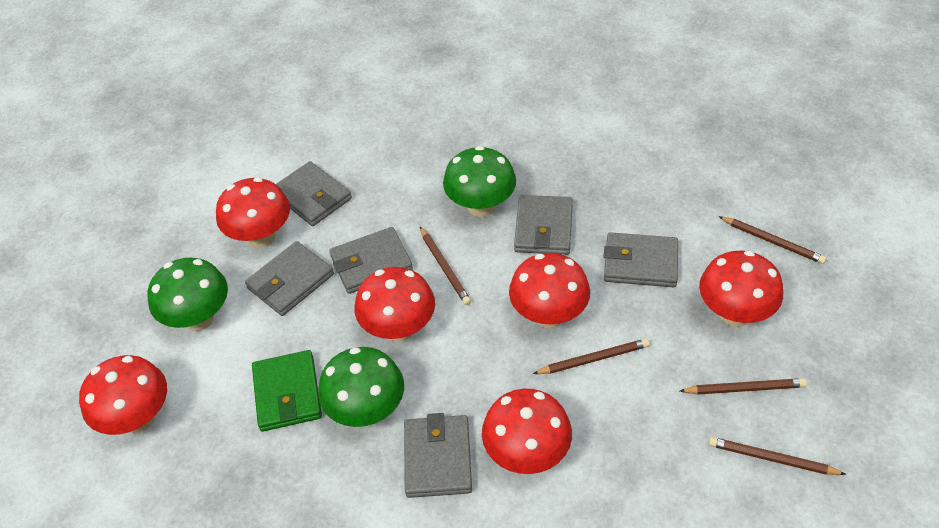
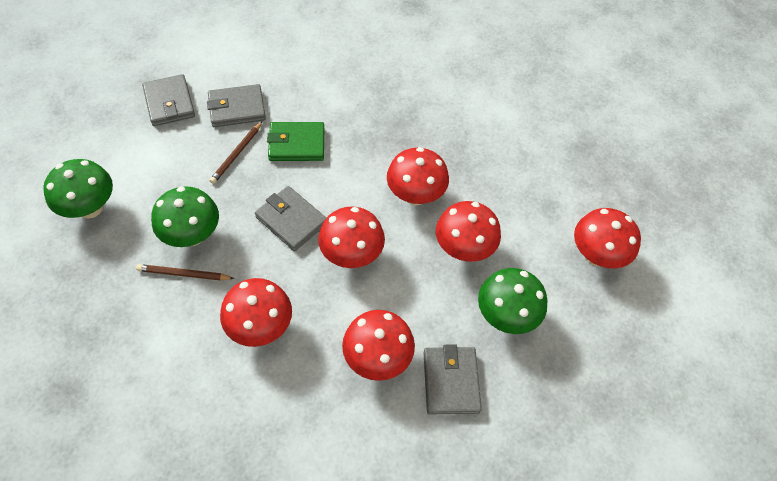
brown pencil: 5 -> 2
grey wallet: 6 -> 4

